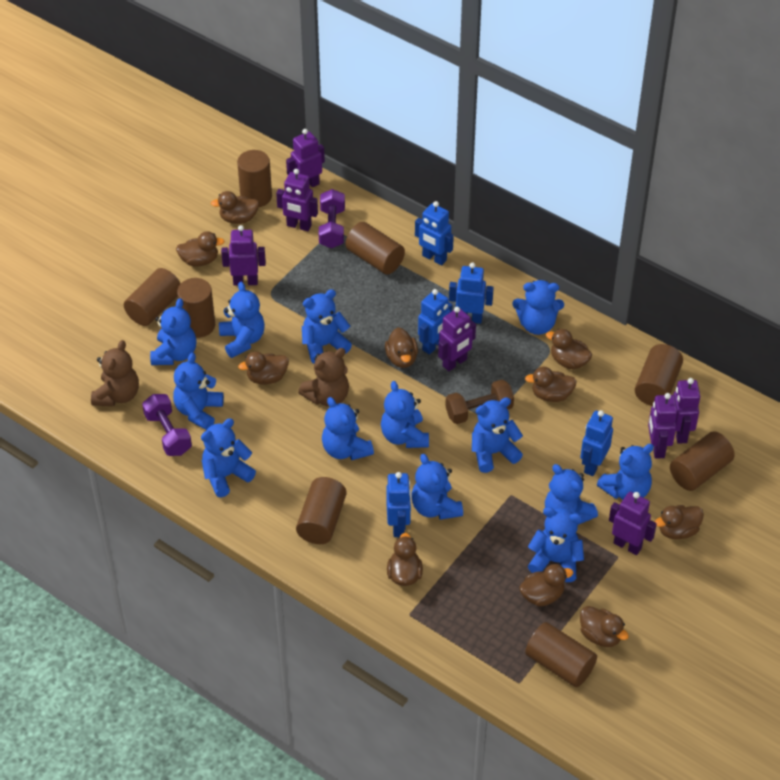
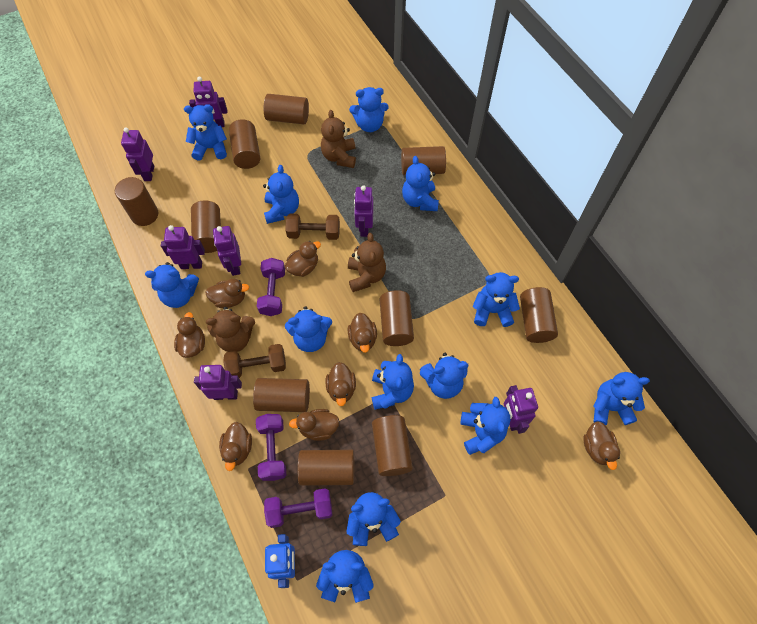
blue robot: 5 -> 1
brown cylinder: 8 -> 10
brown duck: 10 -> 8
brown dumbbell: 1 -> 2
brown teddy bear: 2 -> 3
purple dumbbell: 2 -> 3

